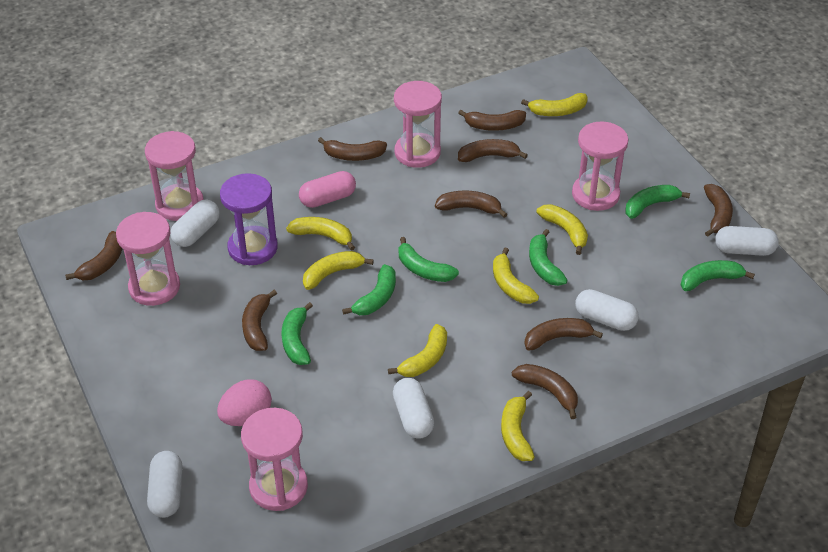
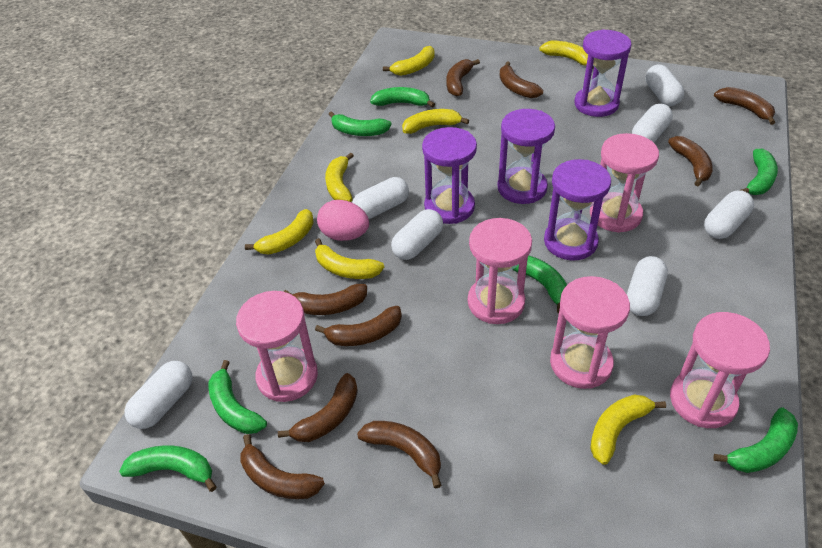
green banana: 6 -> 7
pink capsule: 1 -> 0
purple hourglass: 1 -> 4
white capsule: 5 -> 7

